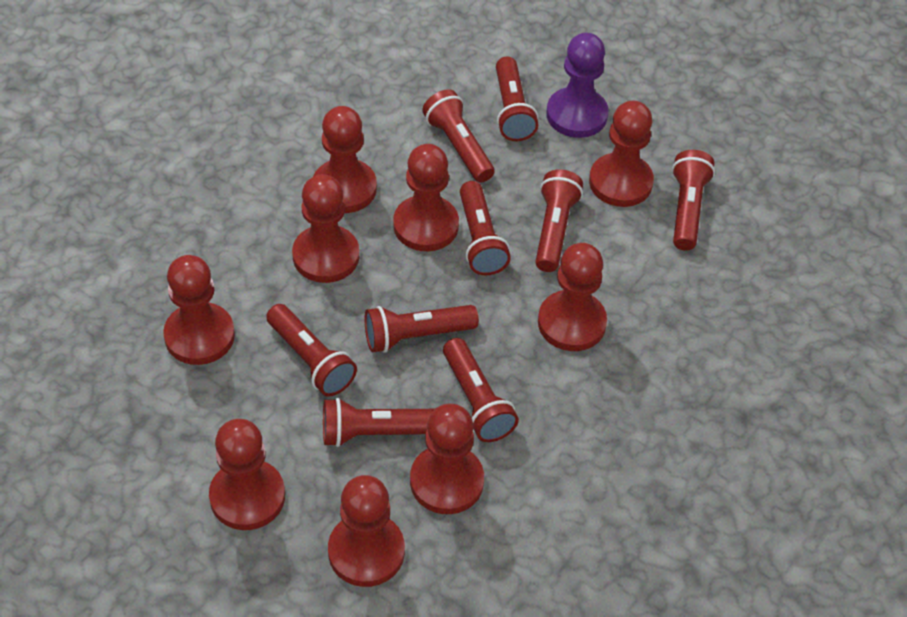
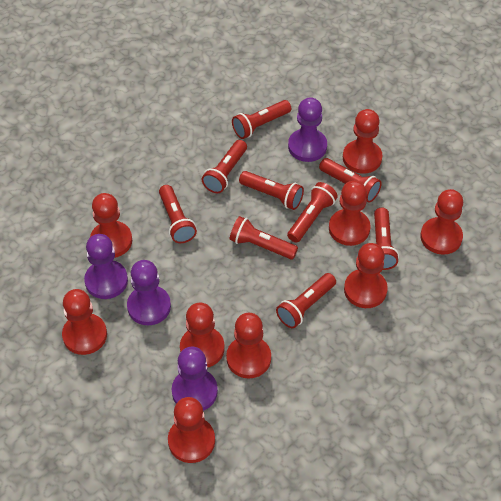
purple pawn: 1 -> 4

